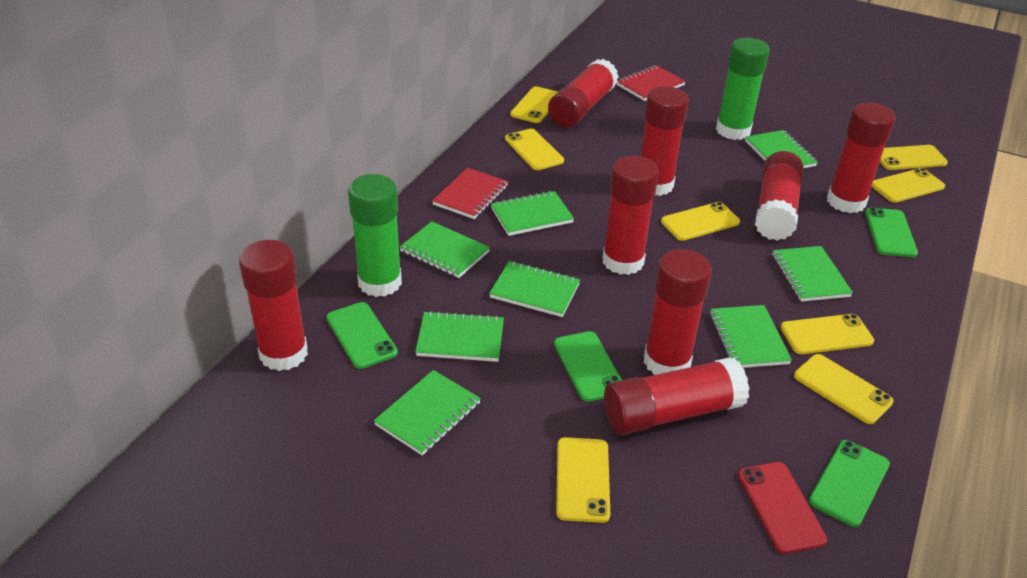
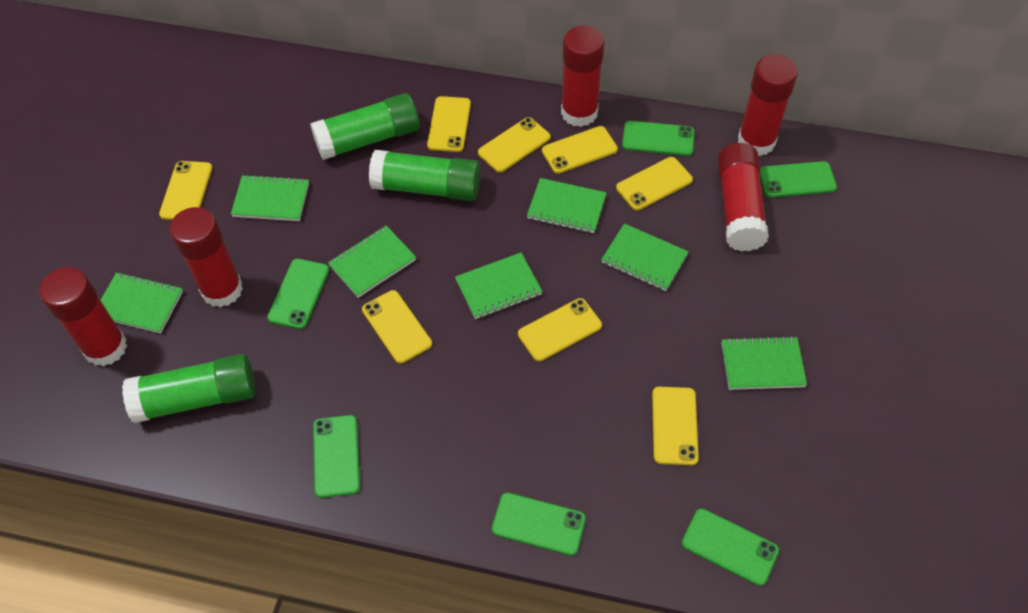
green glue stick: 2 -> 3
green notebook: 8 -> 7
green phone: 4 -> 6
red glue stick: 8 -> 5
red notebook: 2 -> 0
red phone: 1 -> 0

